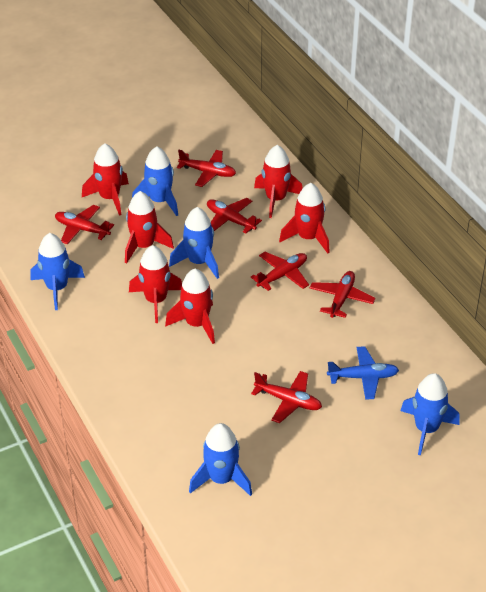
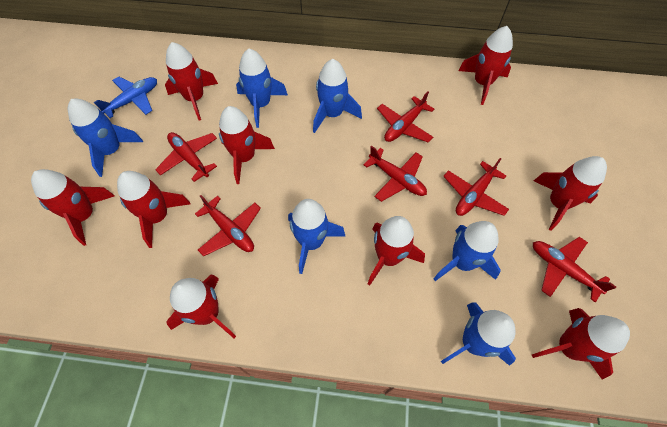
blue rocket: 5 -> 6
red rocket: 6 -> 9

